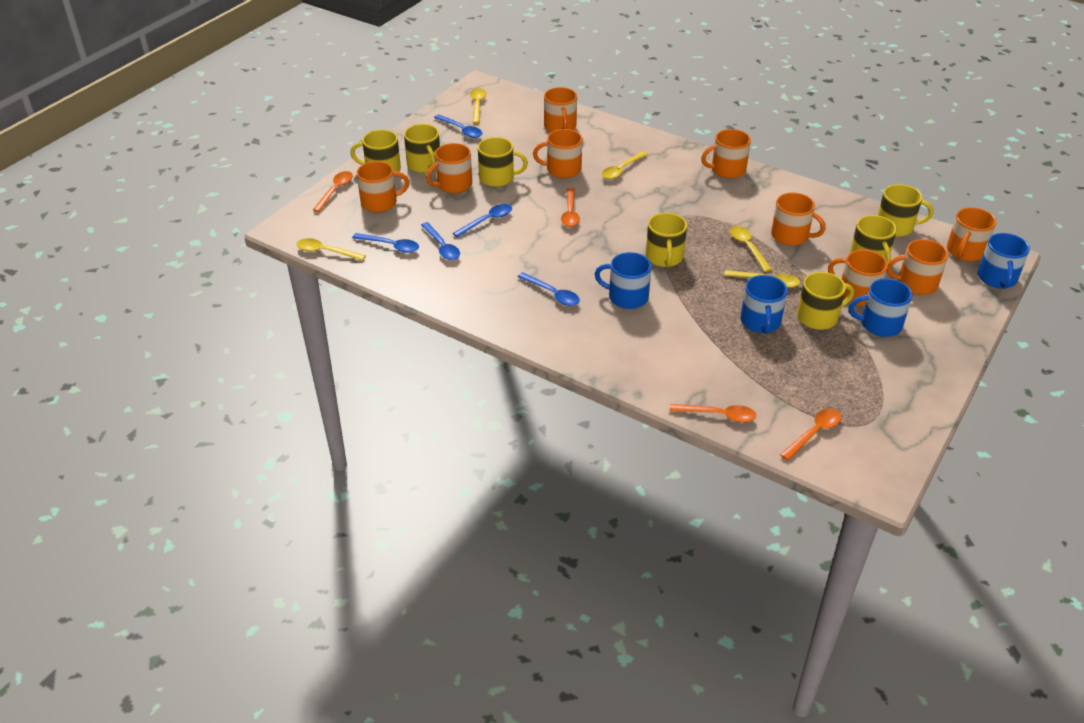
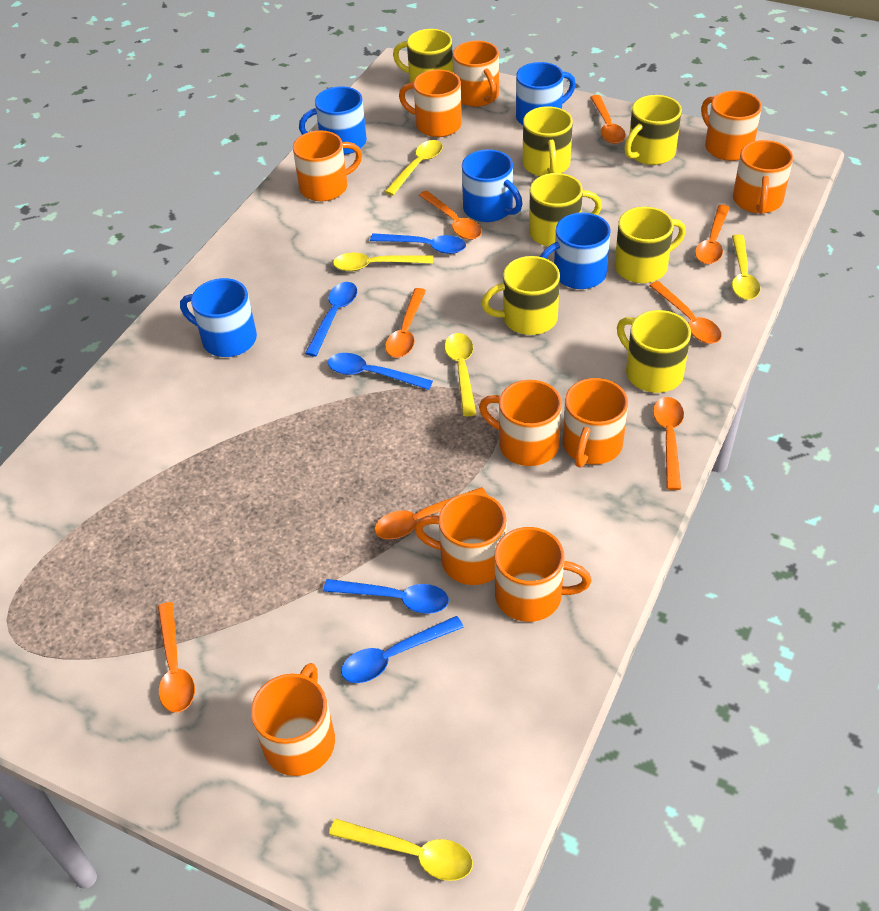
blue mug: 4 -> 5
orange mug: 9 -> 10
orange spoon: 4 -> 8

